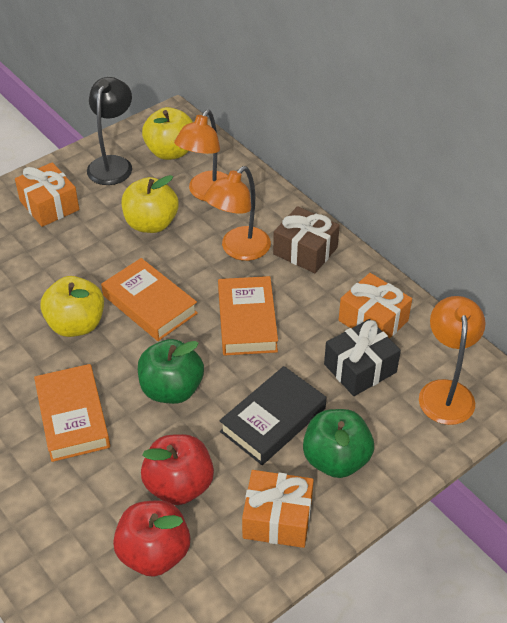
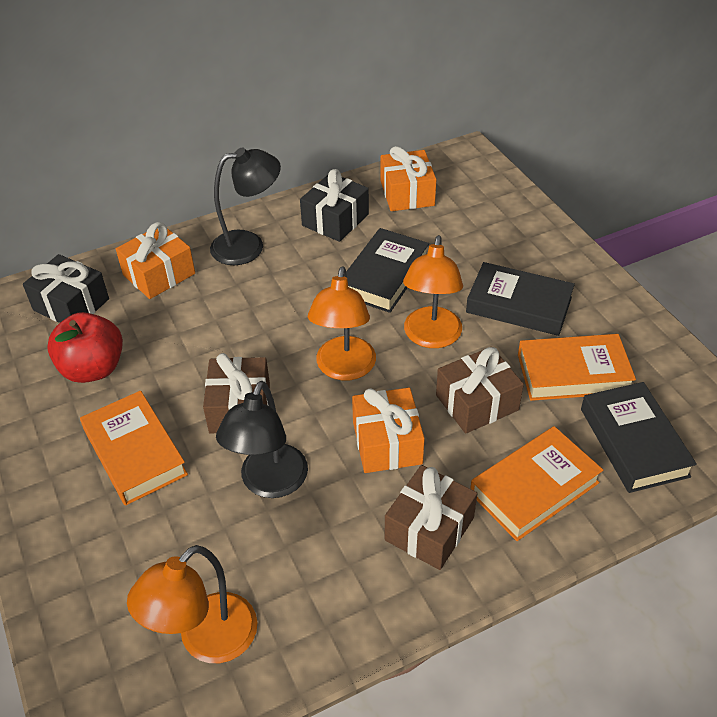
black book: 1 -> 3
black gift: 1 -> 2
black lamp: 1 -> 2
brown gift: 1 -> 3
green apple: 2 -> 0
red apple: 2 -> 1
yellow apple: 3 -> 0

